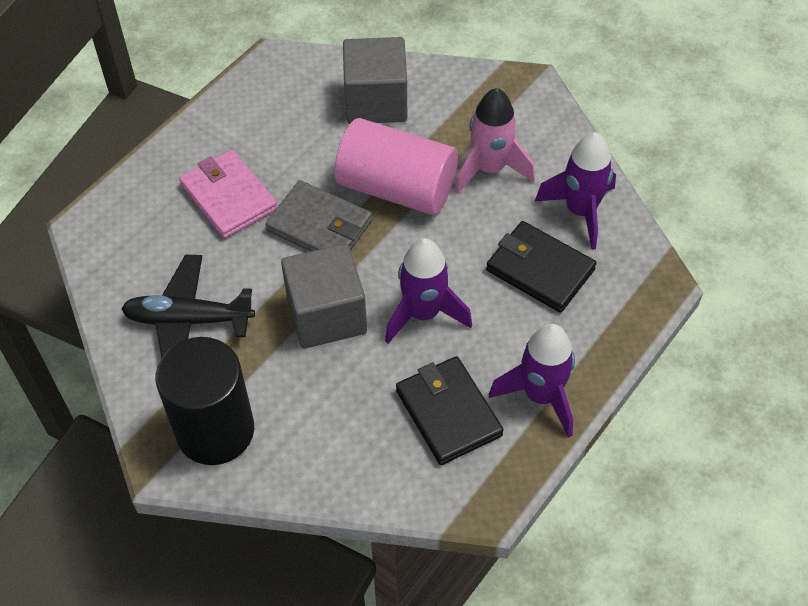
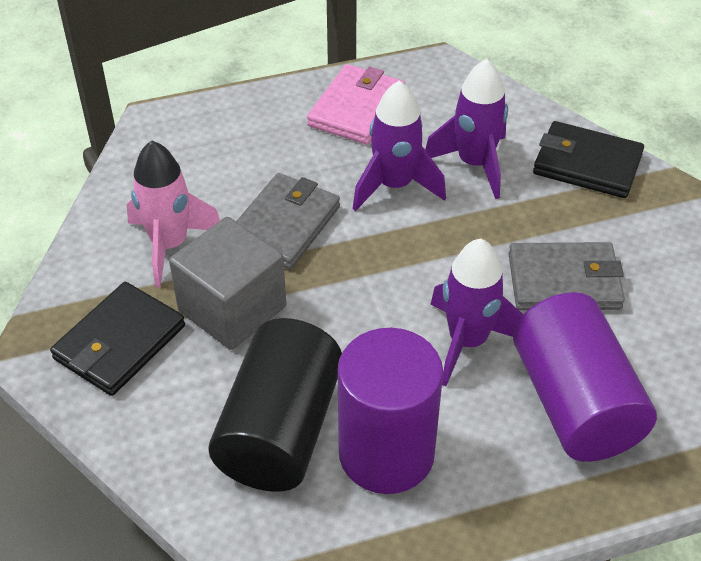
black plane: 1 -> 0
grey cube: 2 -> 1
grey wallet: 1 -> 2
pink cylinder: 1 -> 0
purple cylinder: 0 -> 2

